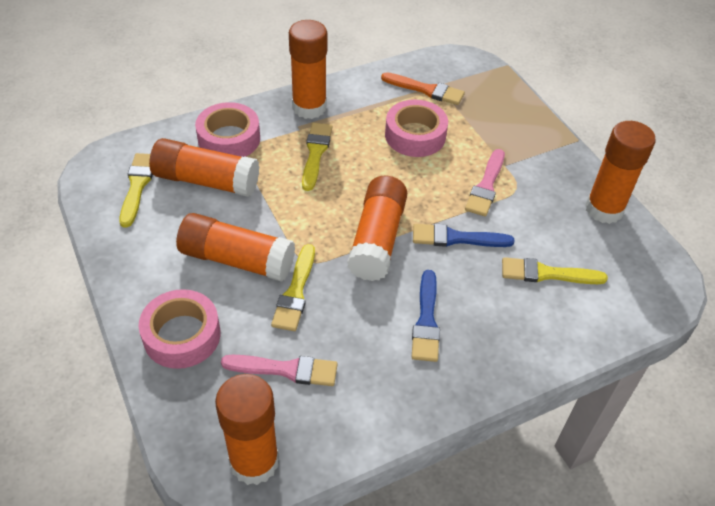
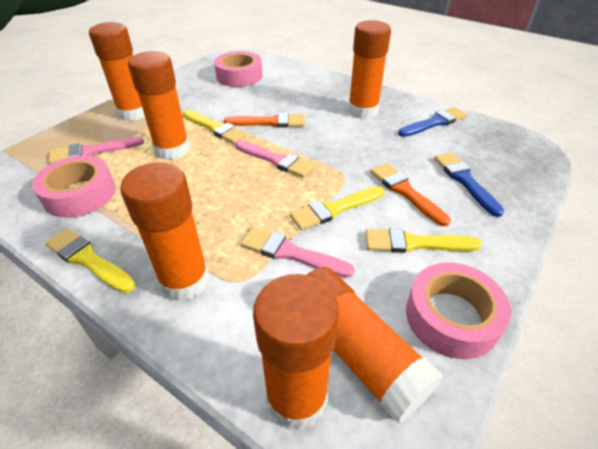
orange brush: 1 -> 2
pink brush: 2 -> 3

